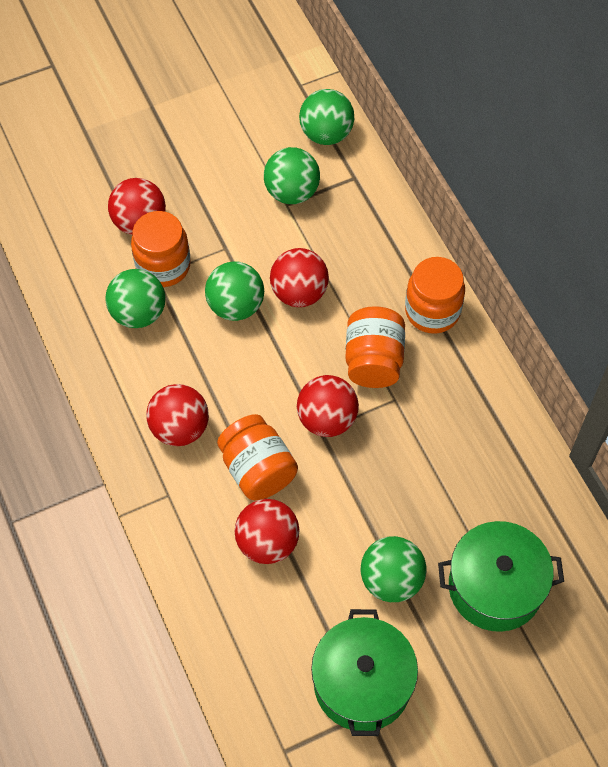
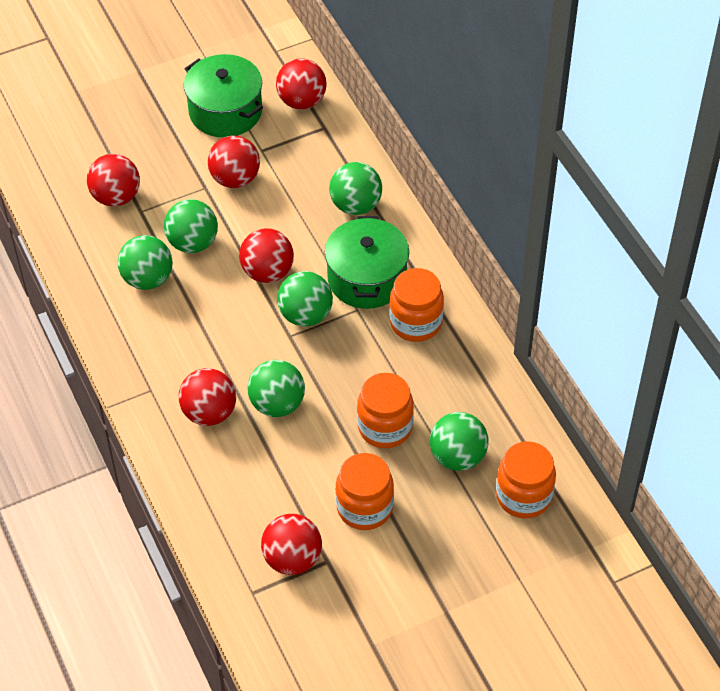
green ball: 5 -> 6
red ball: 5 -> 6

